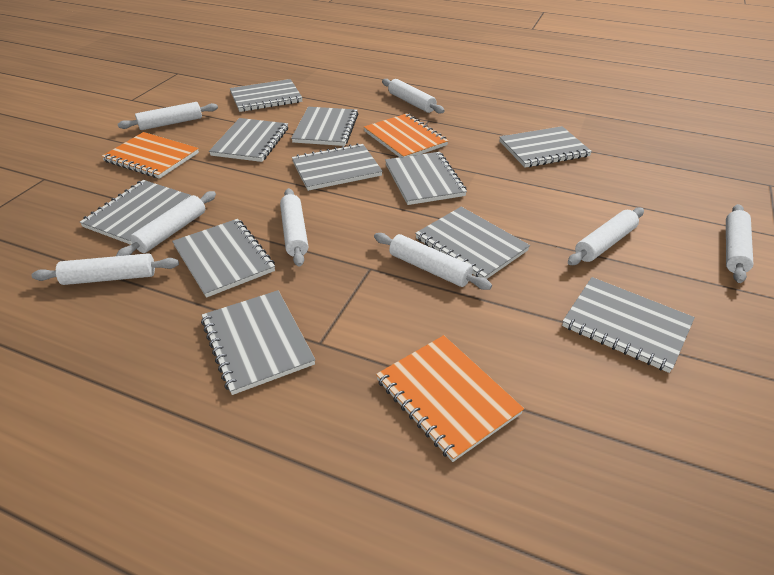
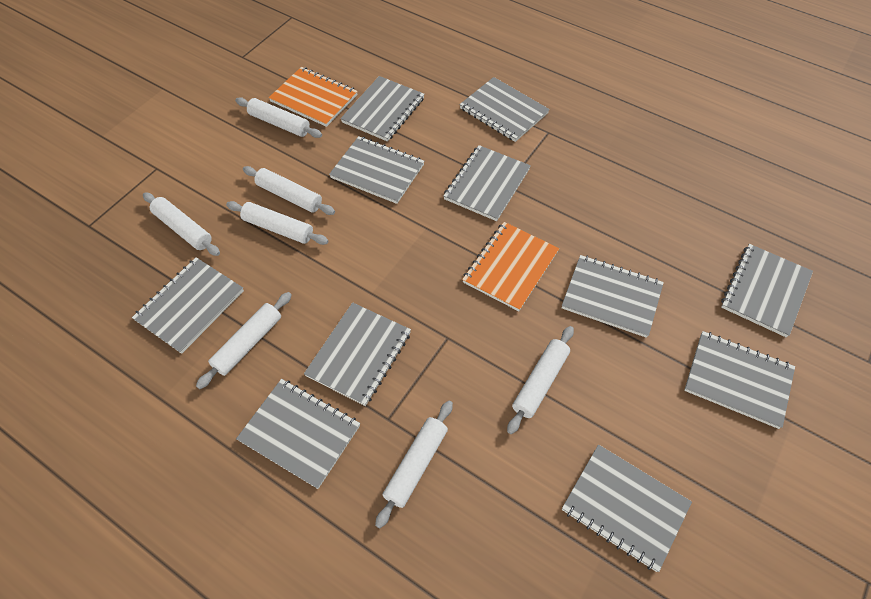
orange notebook: 3 -> 2
white rolling pin: 8 -> 7

